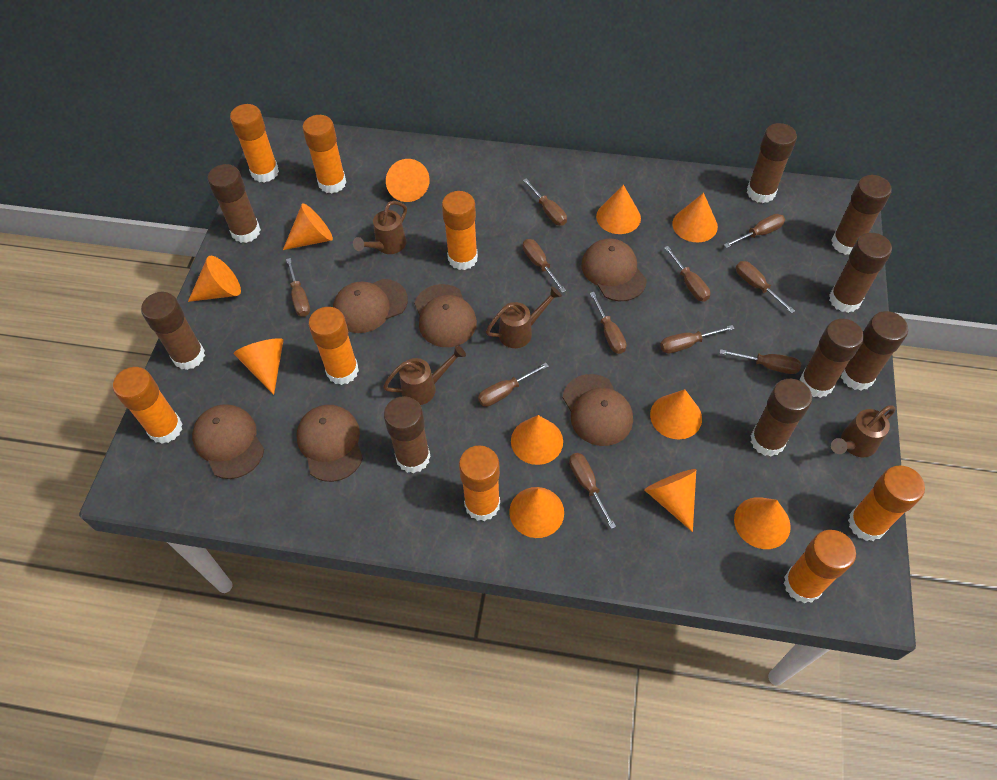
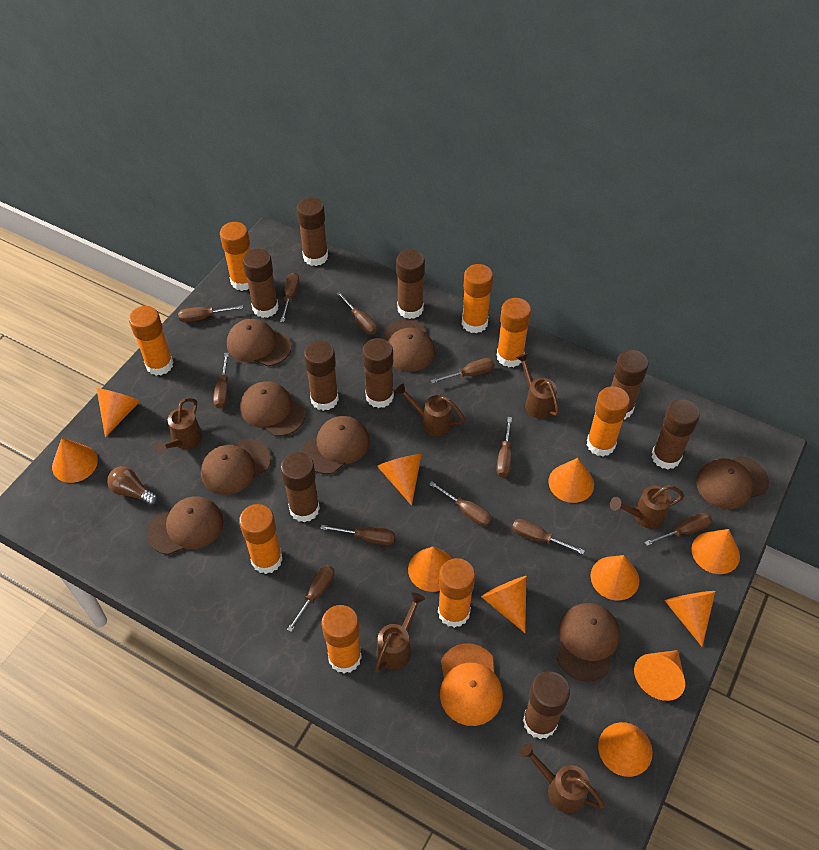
brown cap: 6 -> 8
brown light bulb: 0 -> 1
brown watering can: 4 -> 6
orange cap: 0 -> 1

